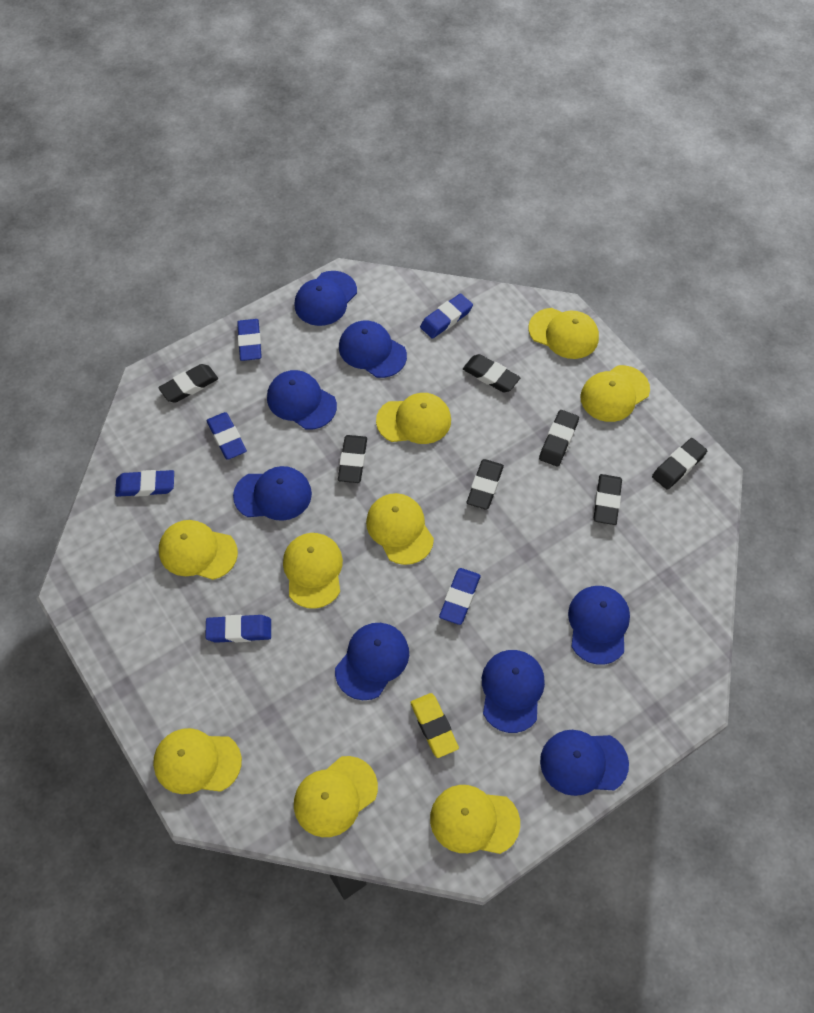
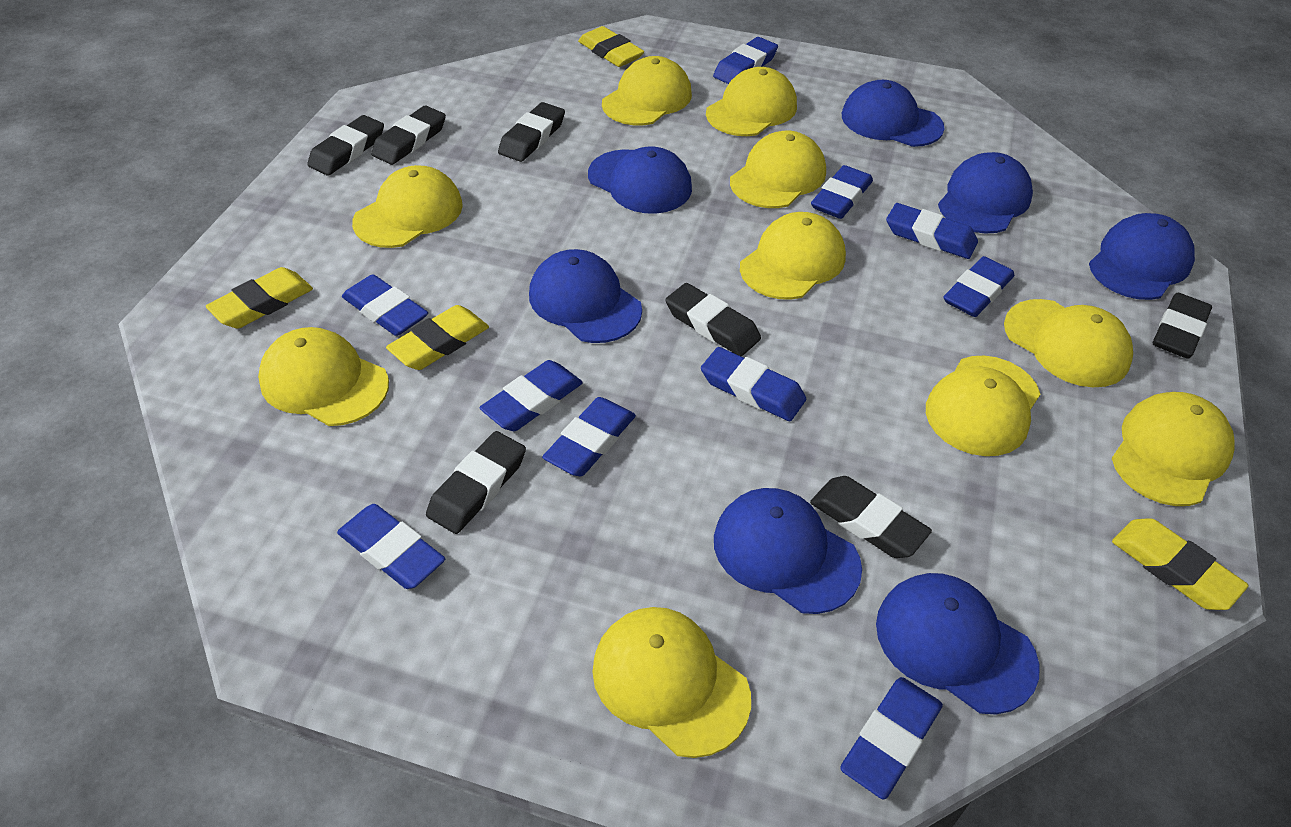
blue cap: 8 -> 7
blue eraser: 6 -> 10
yellow cap: 9 -> 10
yellow eraser: 1 -> 4

